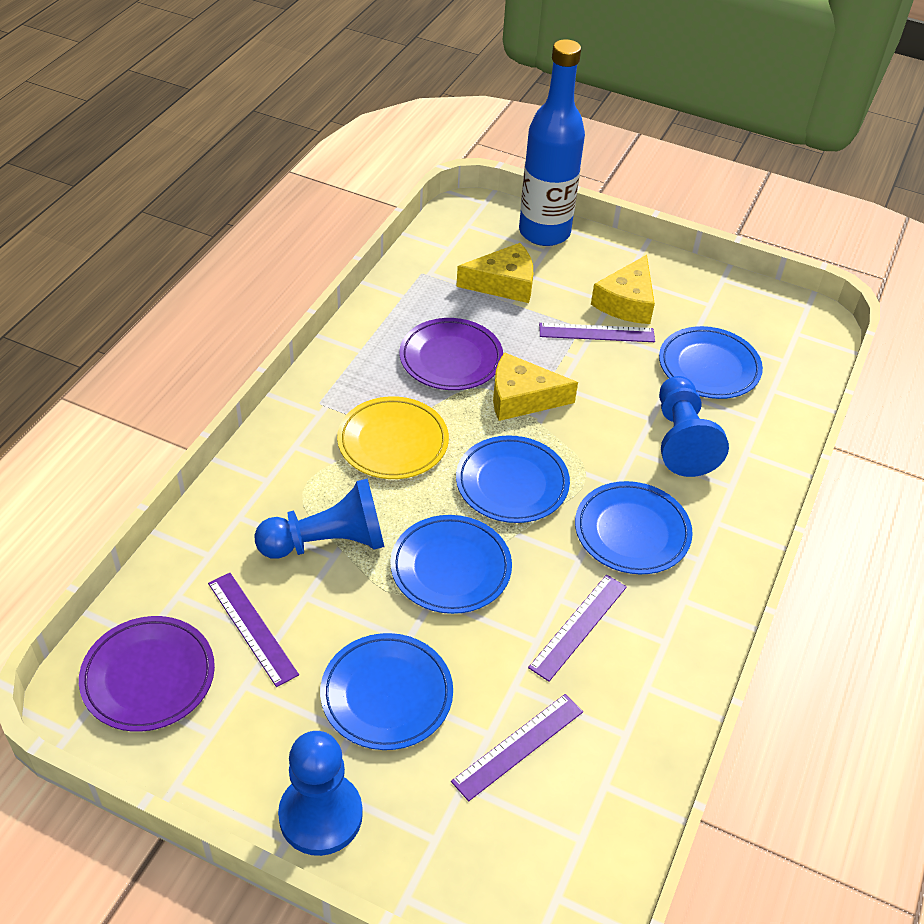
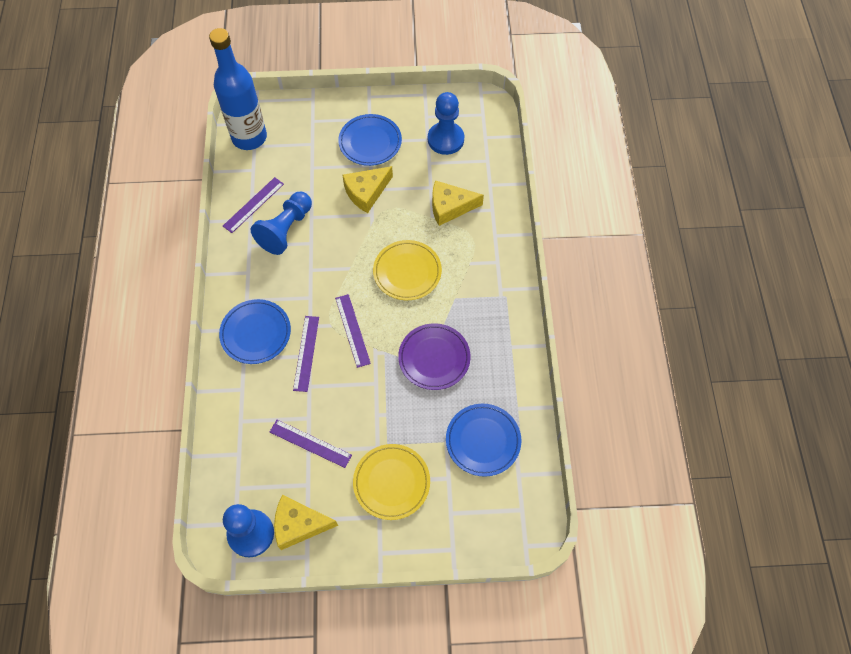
blue plate: 5 -> 3
purple plate: 2 -> 1
yellow plate: 1 -> 2

